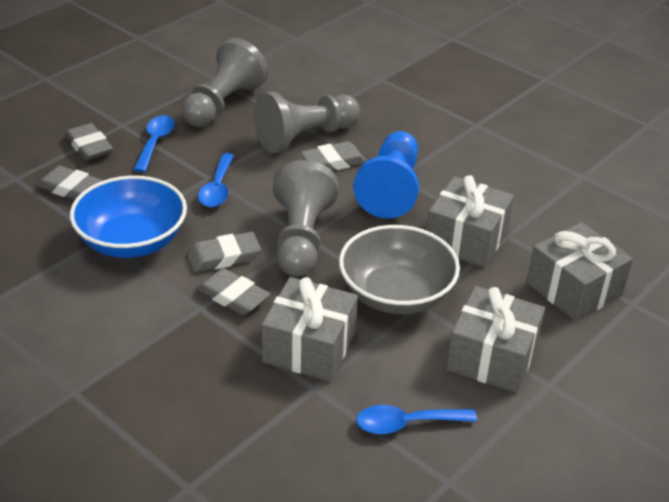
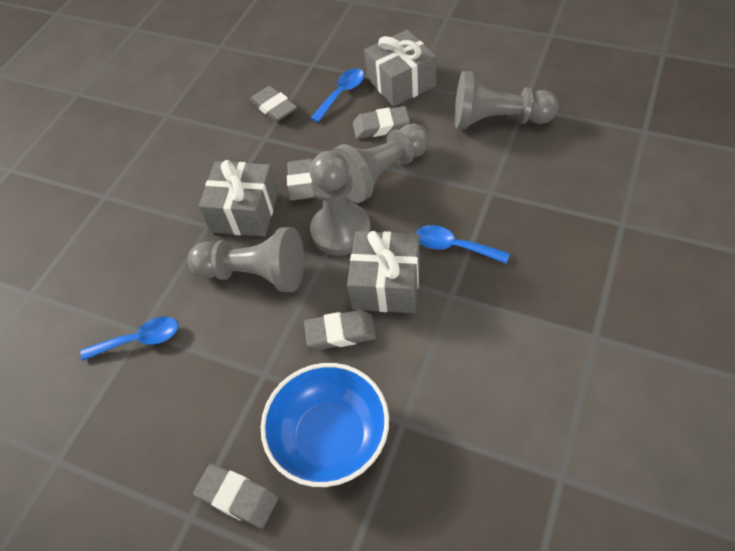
blue pawn: 1 -> 0
grey bowl: 1 -> 0
grey gift: 4 -> 3
grey pawn: 3 -> 4

